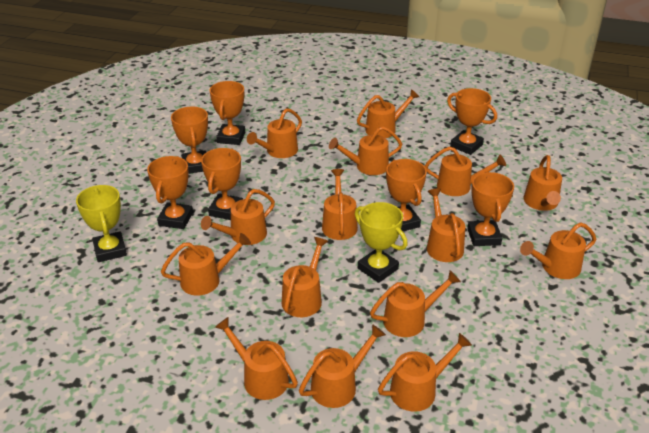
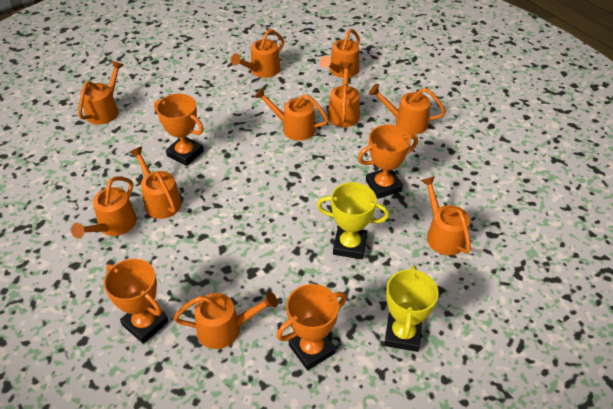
orange trophy: 7 -> 4
orange watering can: 15 -> 10

